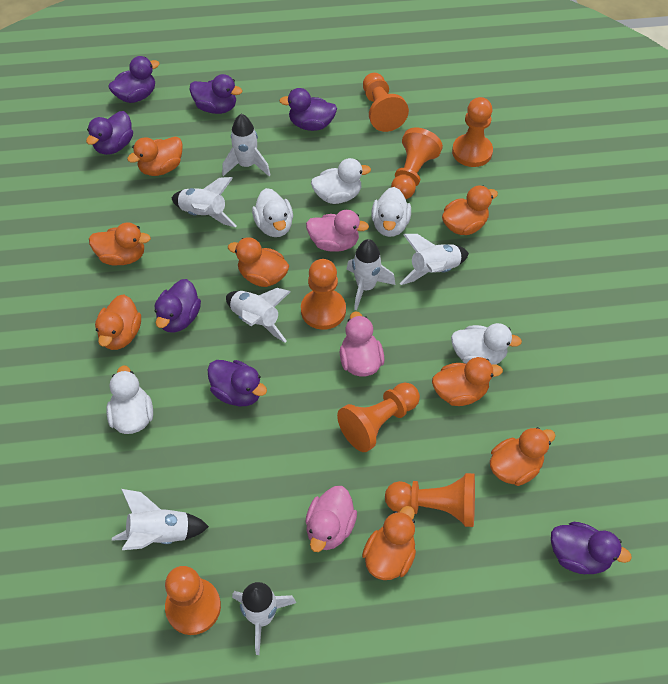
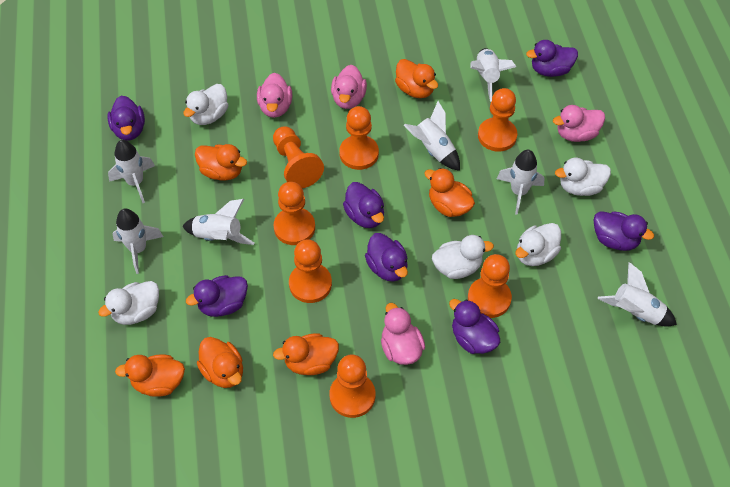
orange duck: 8 -> 6
pink duck: 3 -> 4

